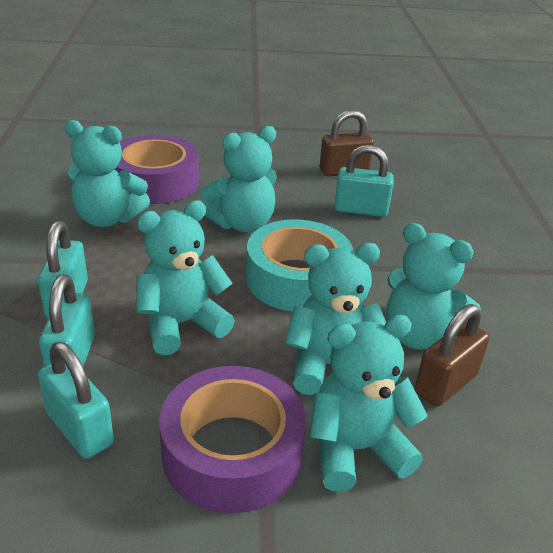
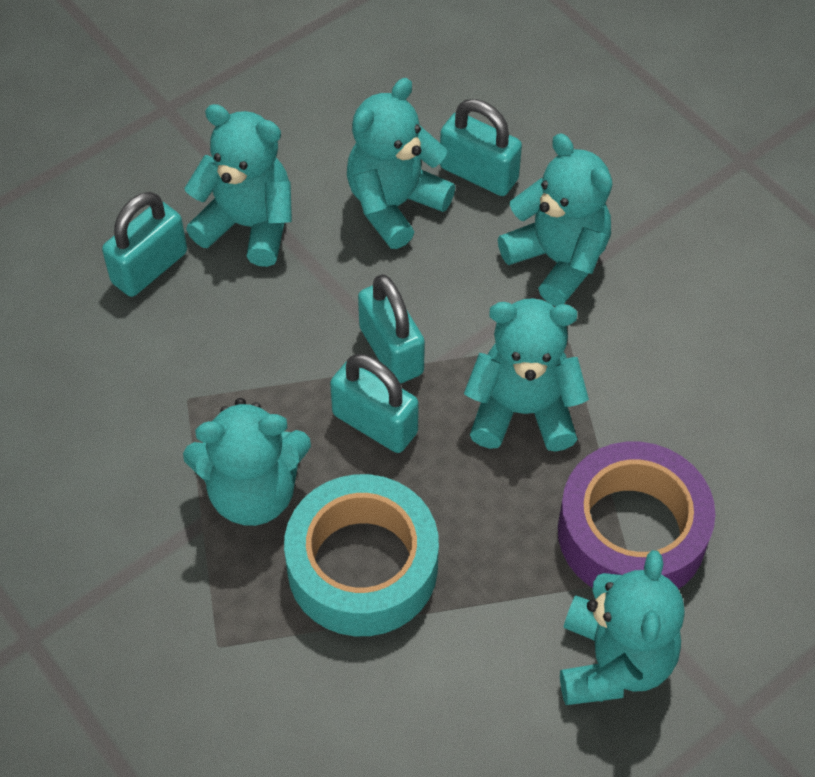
brown padlock: 2 -> 0
purple tape: 2 -> 1

